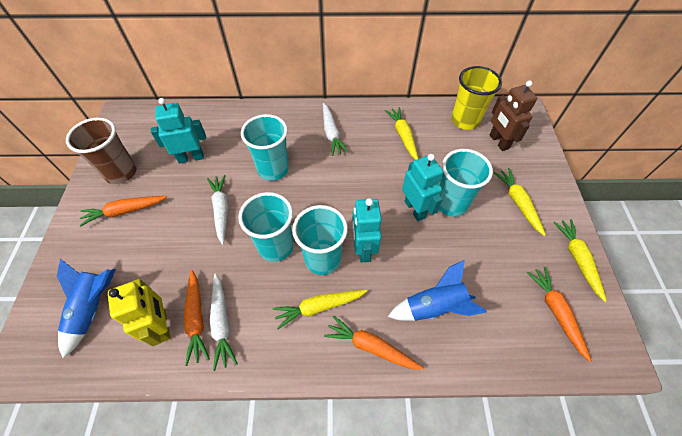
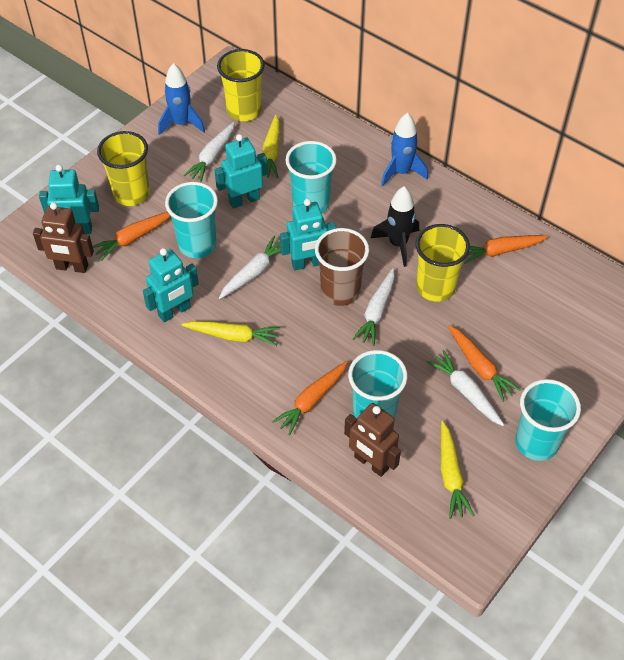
black rocket: 0 -> 1
brown robot: 1 -> 2
turquoise robot: 3 -> 4
white carrot: 3 -> 4
yellow carrot: 4 -> 3
yellow cup: 1 -> 3
yellow robot: 1 -> 0

